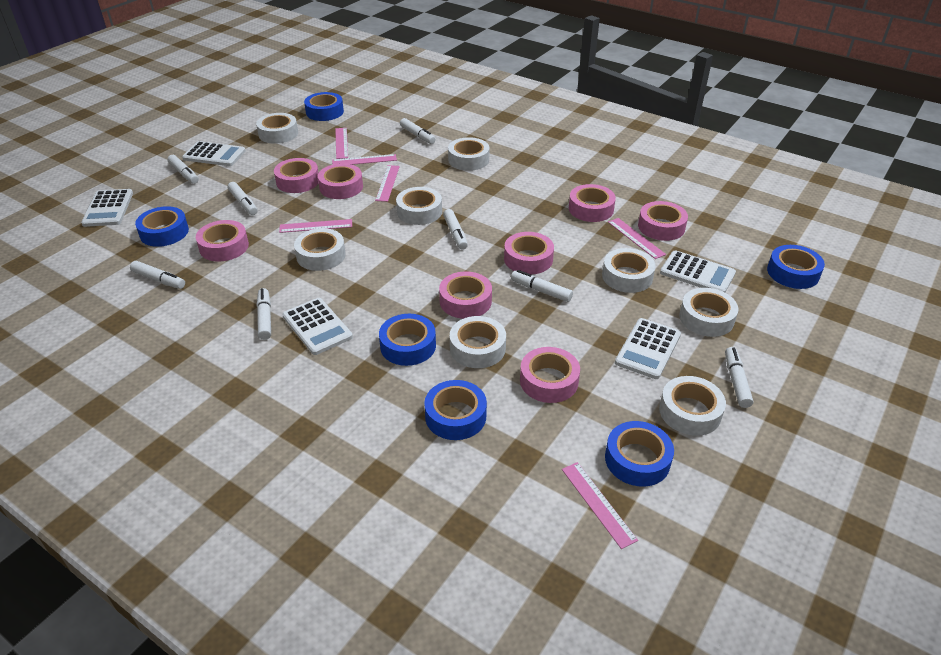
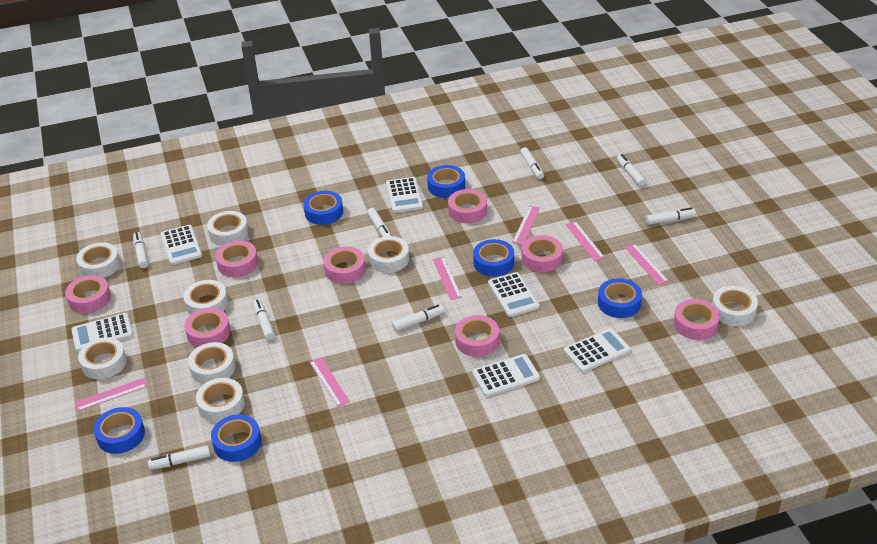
white calculator: 5 -> 6

